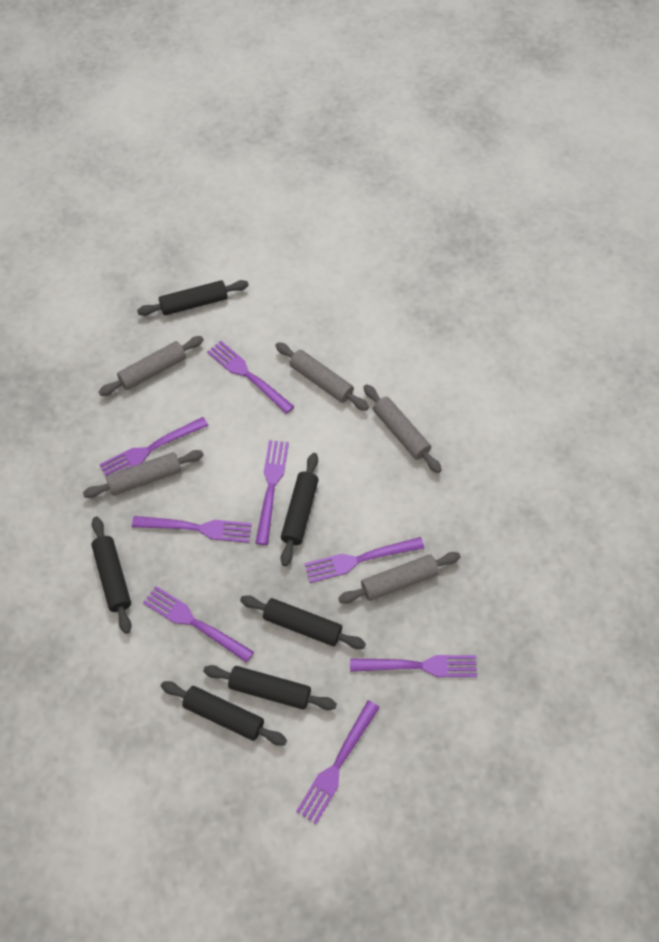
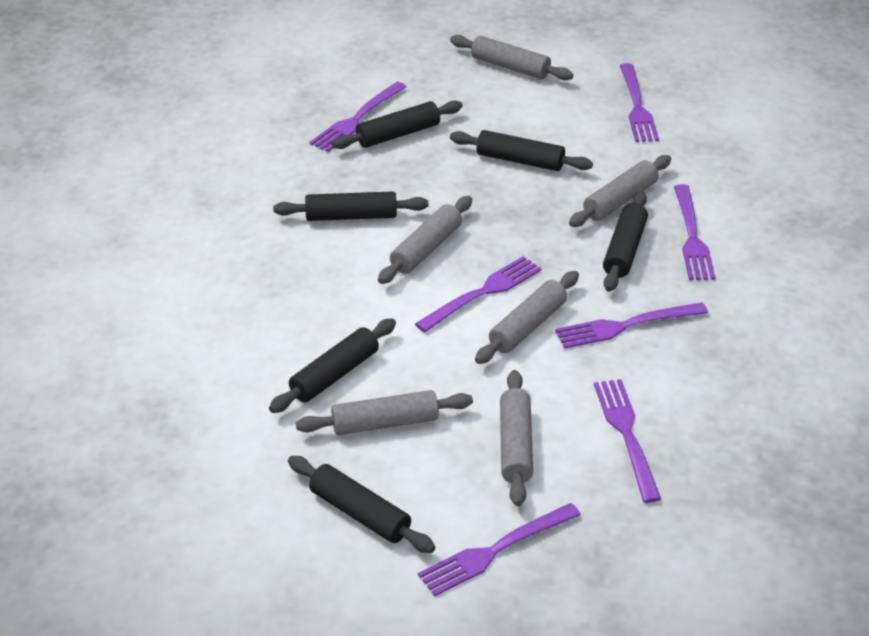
grey rolling pin: 5 -> 6
purple fork: 8 -> 7

